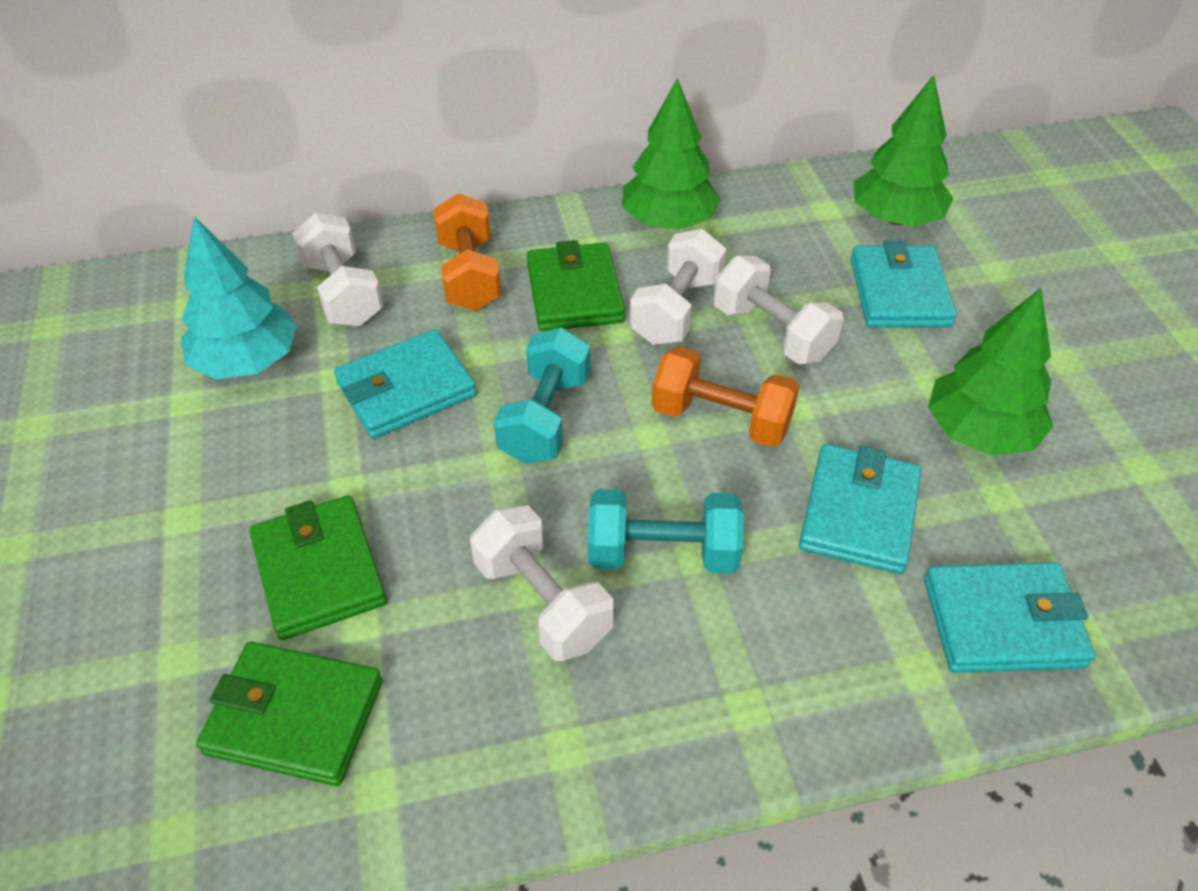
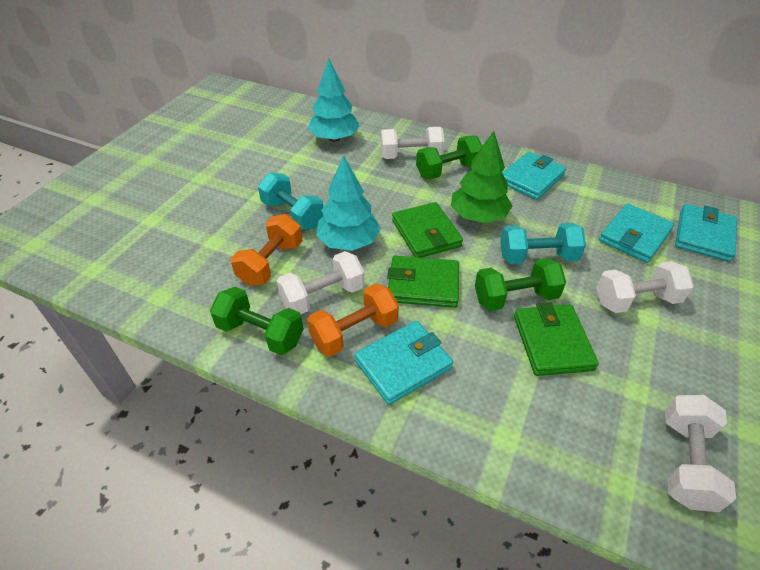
green dumbbell: 0 -> 3
green tree: 3 -> 1
turquoise tree: 1 -> 2

